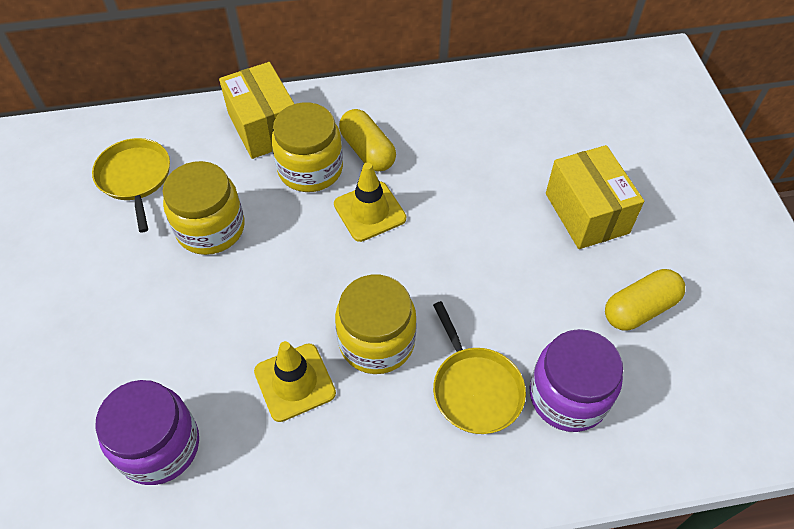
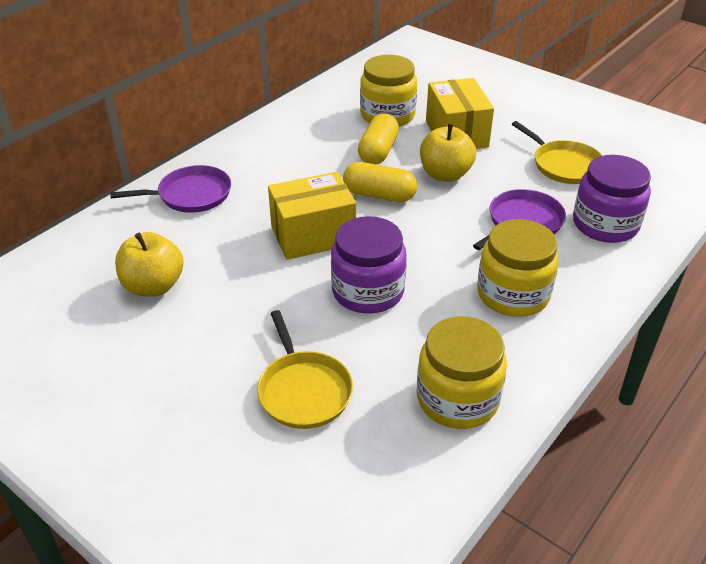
purple pan: 0 -> 2
yellow apple: 0 -> 2
yellow traffic cone: 2 -> 0

